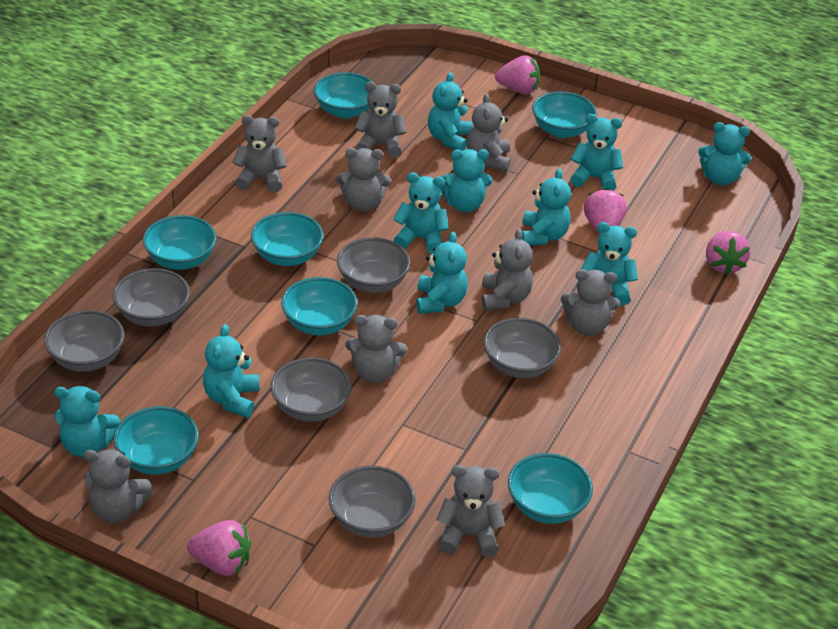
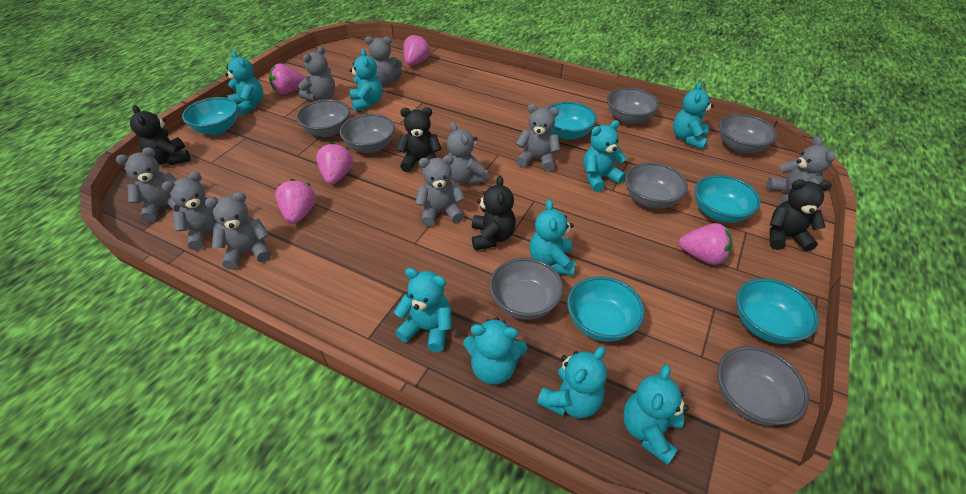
black teddy bear: 0 -> 4
grey bowl: 6 -> 7
pink strawberry: 4 -> 5
turquoise bowl: 7 -> 5
turquoise teddy bear: 10 -> 9

